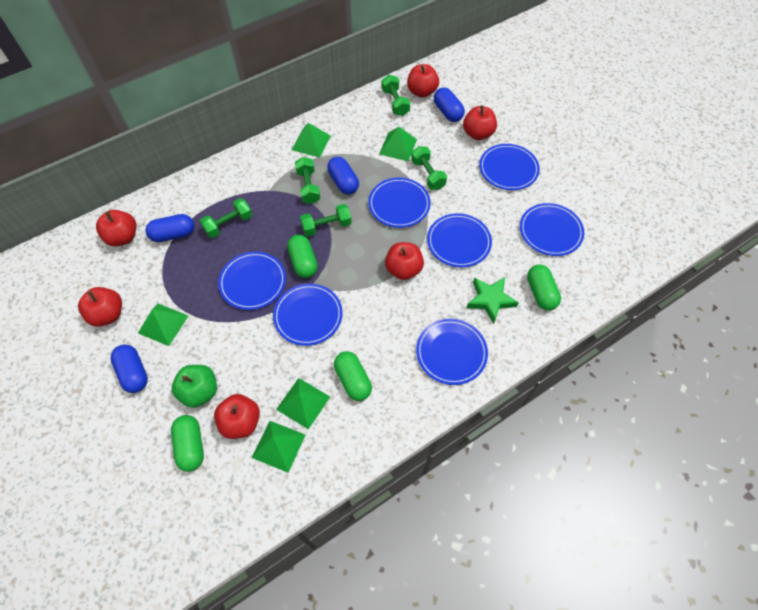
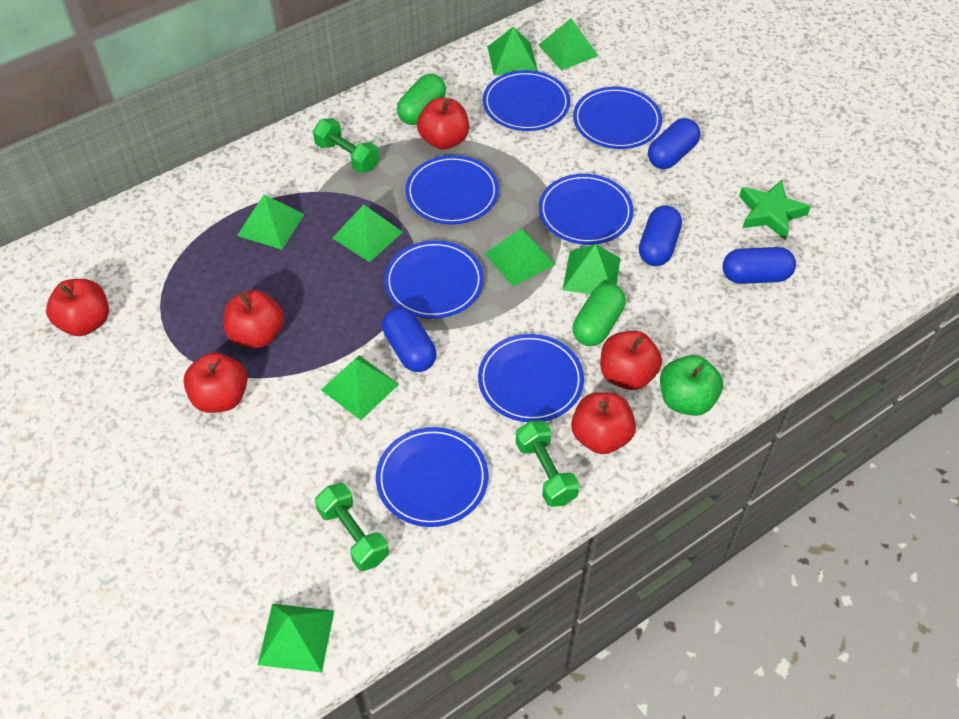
green capsule: 4 -> 2
green dumbbell: 5 -> 3
green pyramid: 5 -> 8

